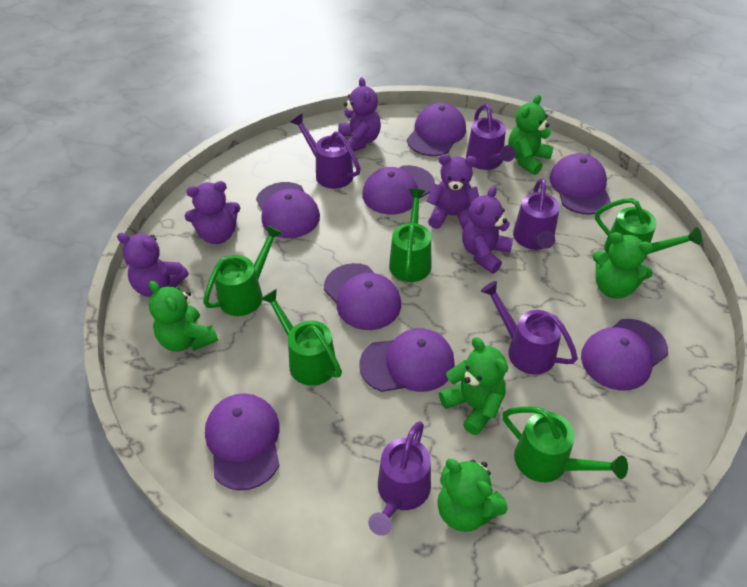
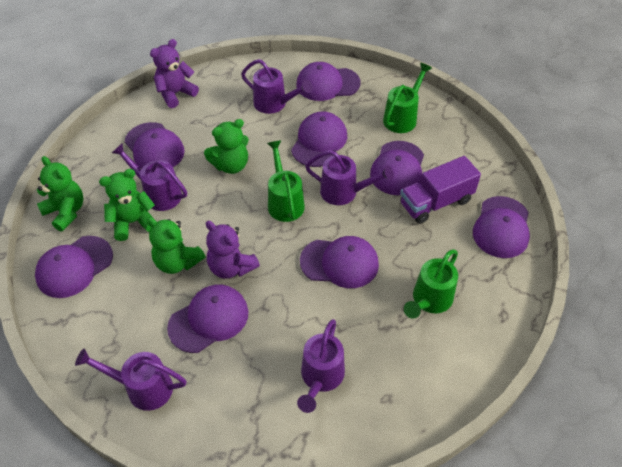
green teddy bear: 5 -> 4
green watering can: 5 -> 3
purple teddy bear: 5 -> 2
purple truck: 0 -> 1

